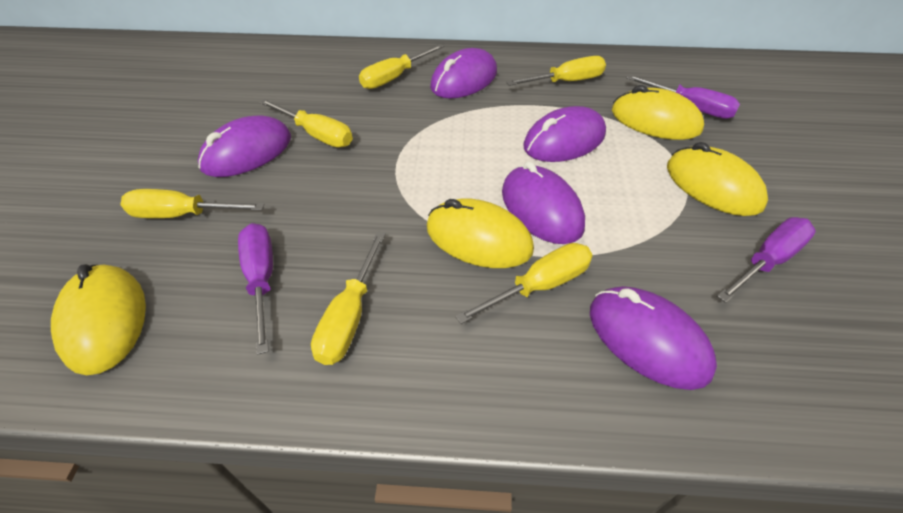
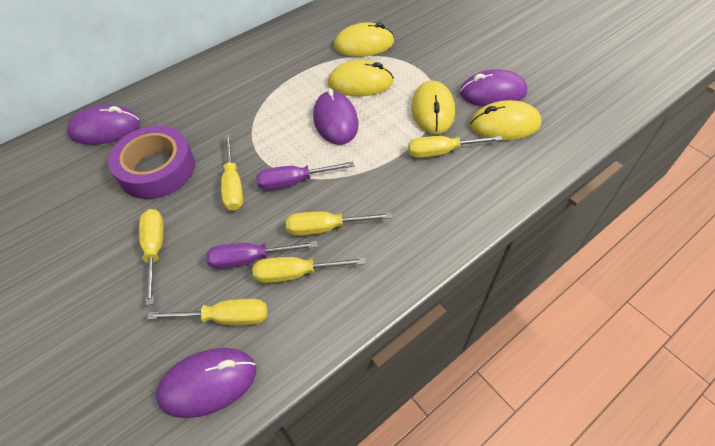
purple mouse: 5 -> 4
purple screwdriver: 3 -> 2
purple tape: 0 -> 1

